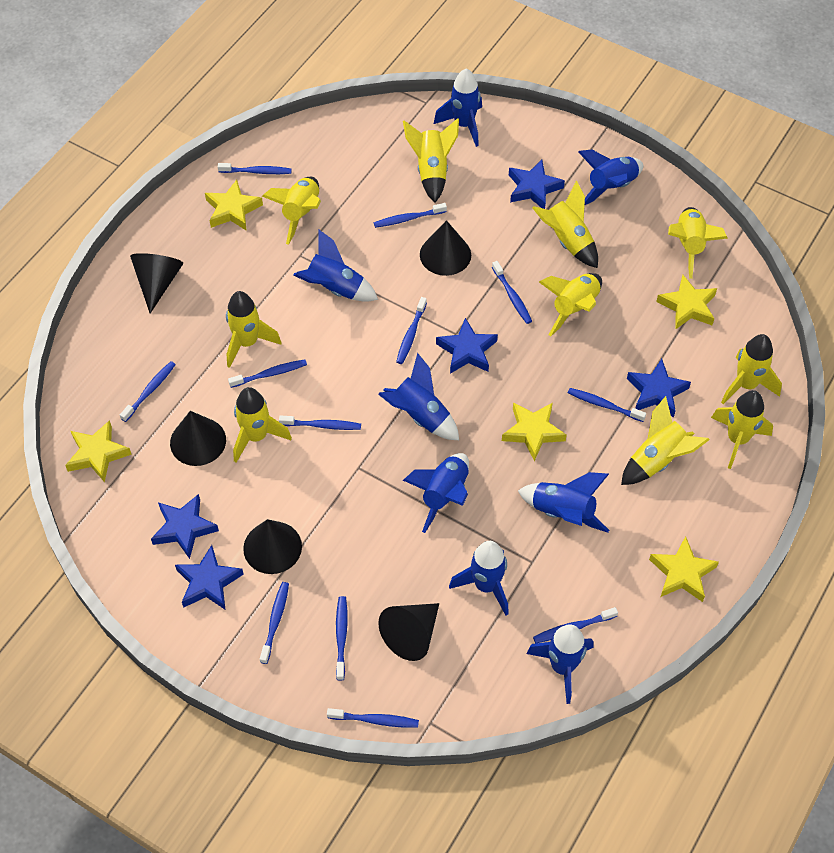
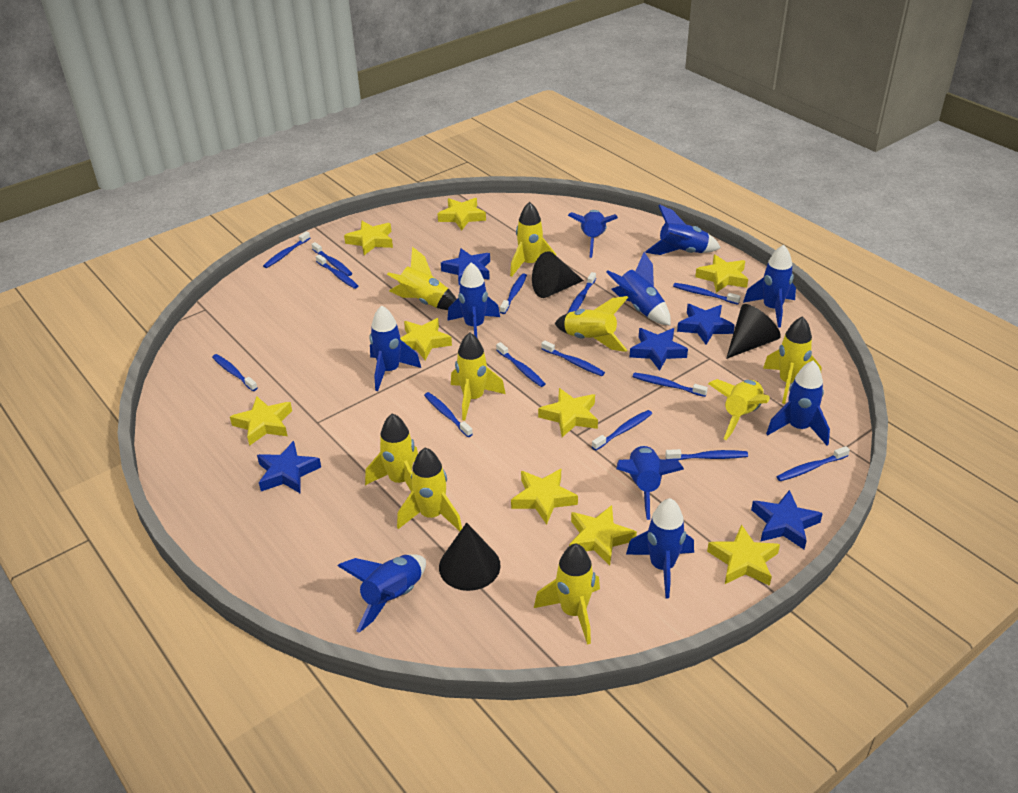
black cone: 5 -> 3
blue rocket: 8 -> 10
blue toothbrush: 12 -> 14
yellow rocket: 10 -> 9
yellow star: 5 -> 9

